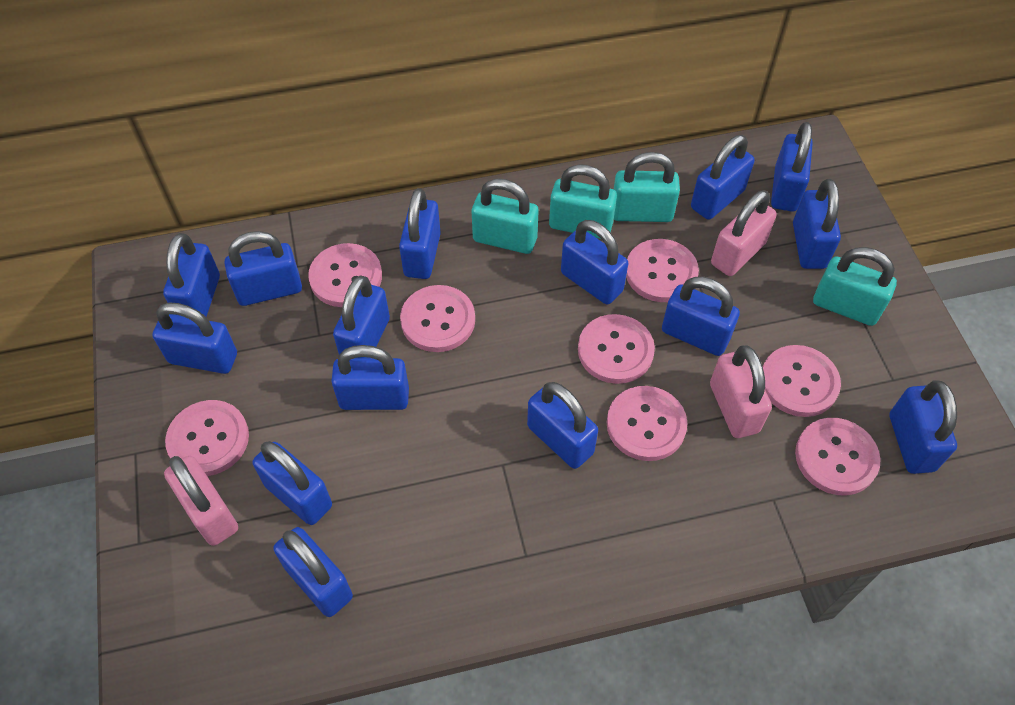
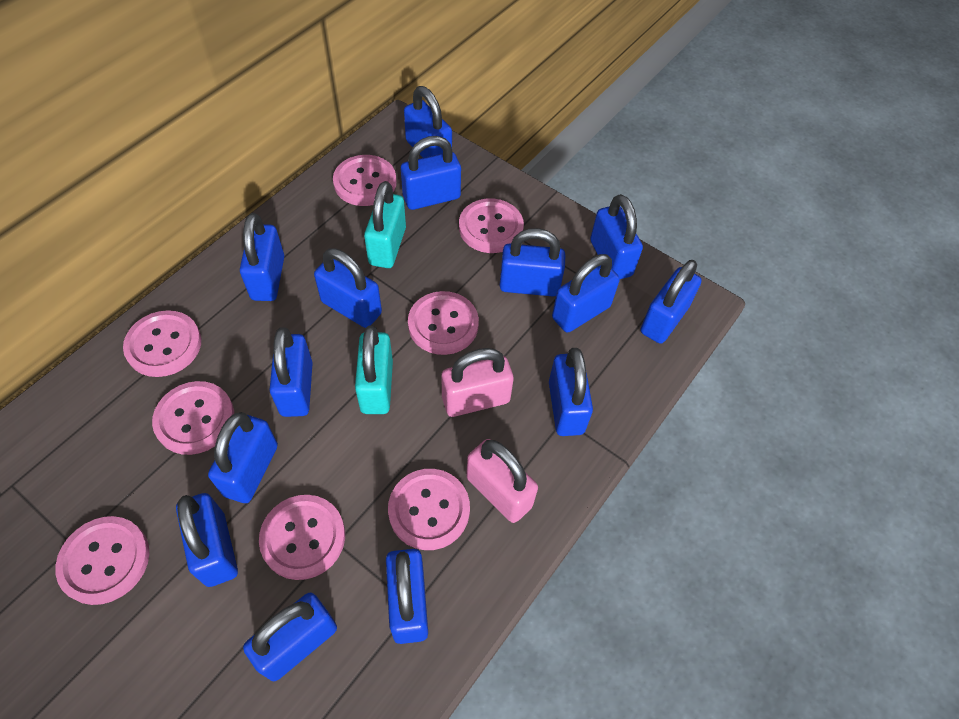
blue padlock: 15 -> 14
pink padlock: 3 -> 2
turquoise padlock: 4 -> 2

